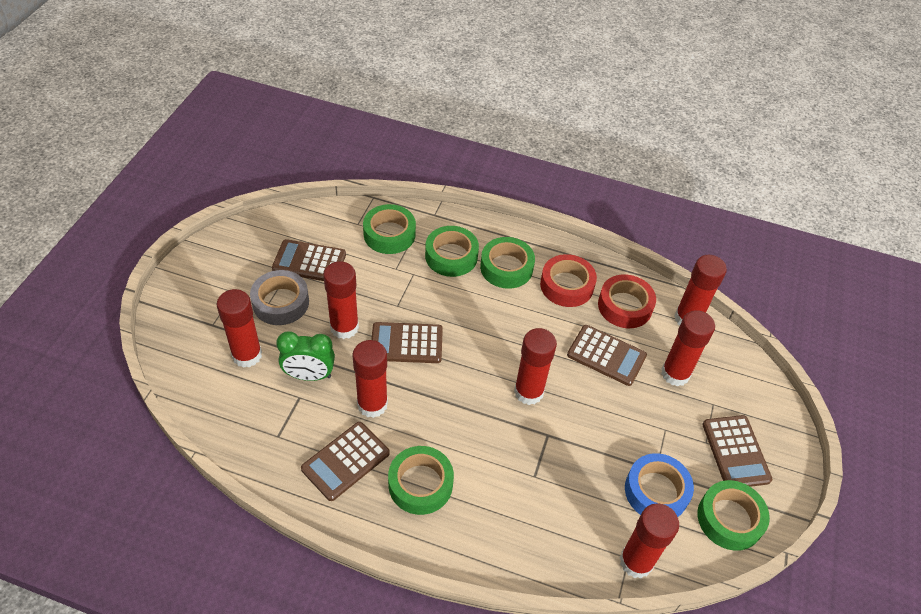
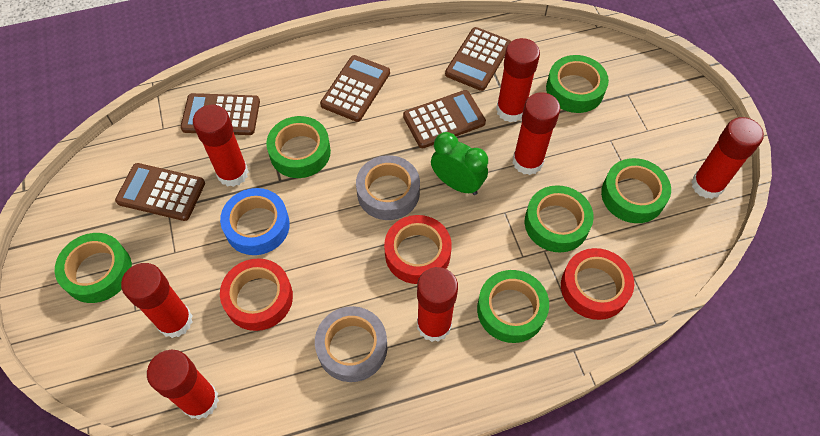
green tape: 5 -> 6
grey tape: 1 -> 2
red tape: 2 -> 3

